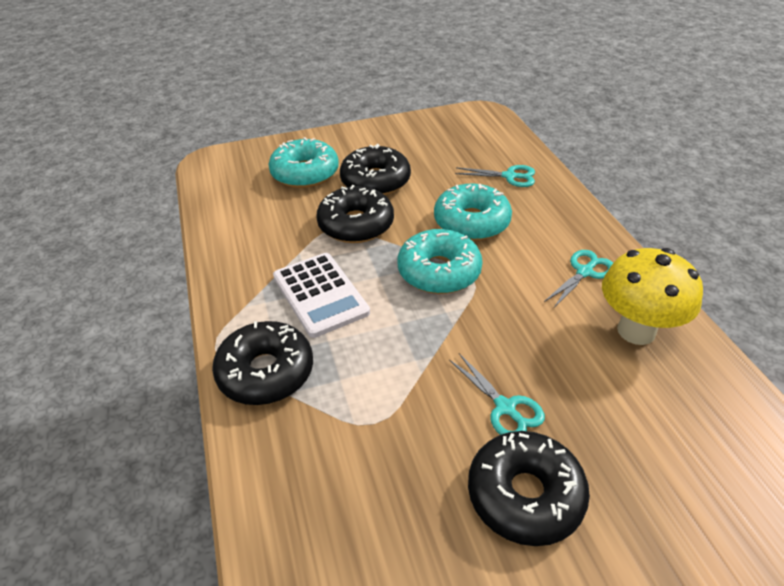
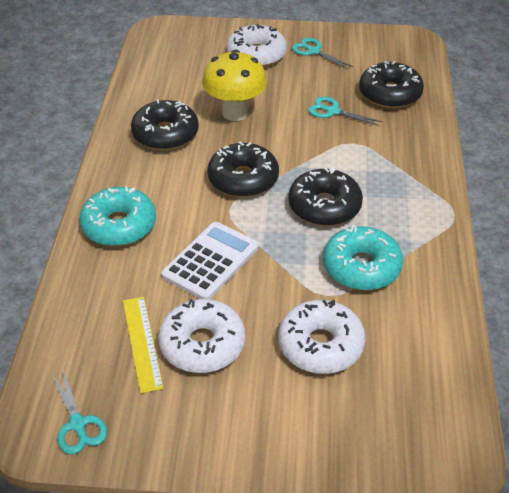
turquoise donut: 3 -> 2
white donut: 0 -> 3
yellow ruler: 0 -> 1

